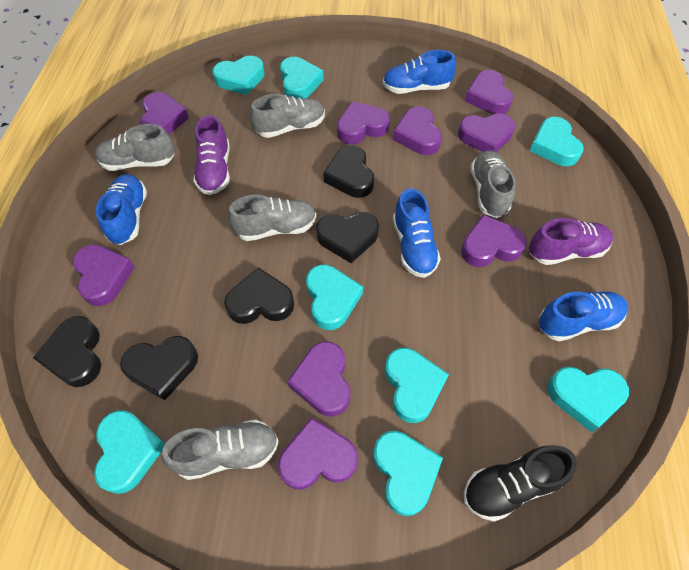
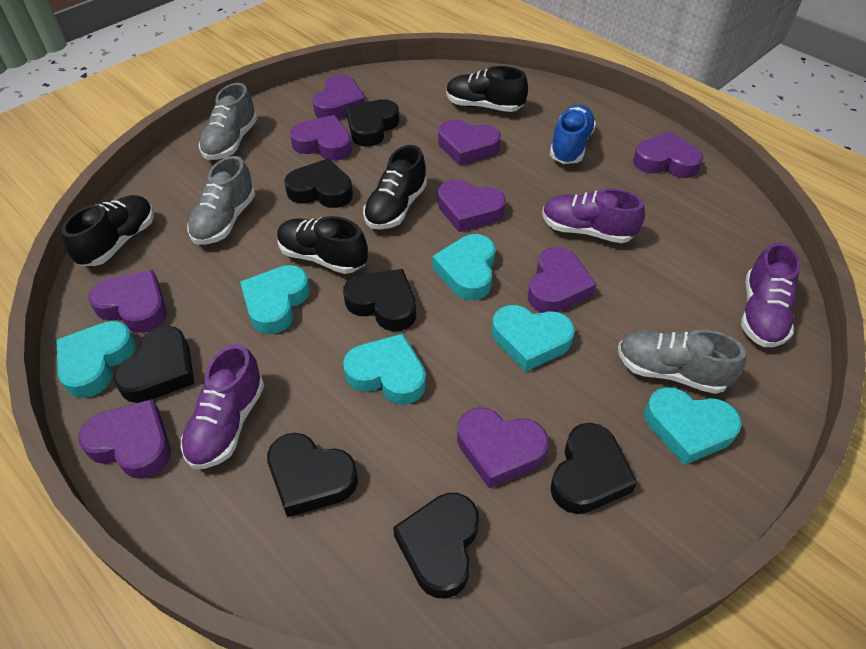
black heart: 5 -> 7
black shoe: 1 -> 4
blue shoe: 4 -> 1
grey shoe: 5 -> 3
purple shoe: 2 -> 3
turquoise heart: 8 -> 6

